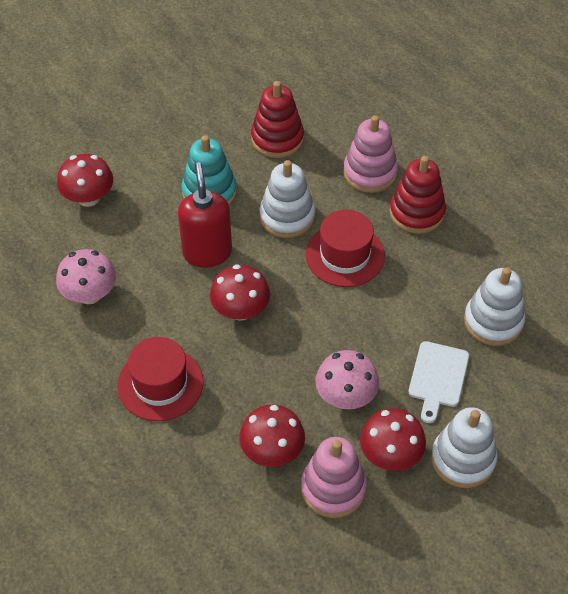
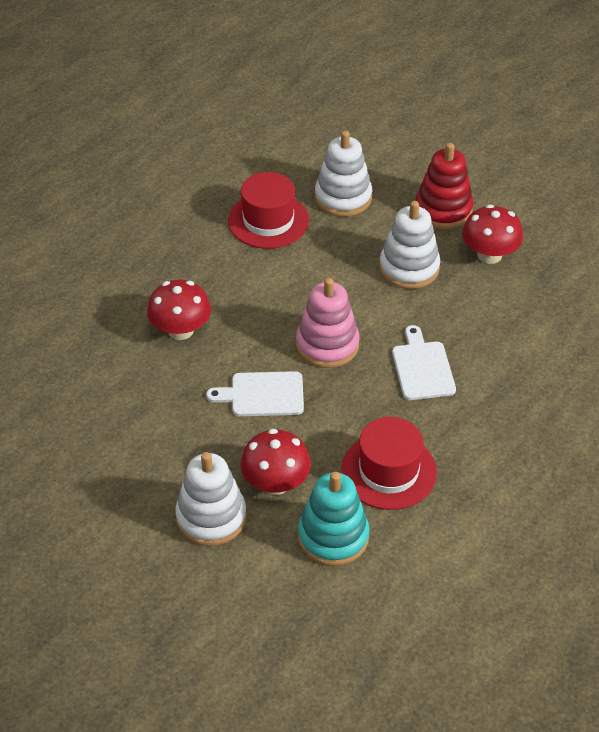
pink mushroom: 2 -> 0
pink stacking toy: 2 -> 1
red mushroom: 4 -> 3
red soap dispenser: 1 -> 0
red stacking toy: 2 -> 1
white cutting board: 1 -> 2

